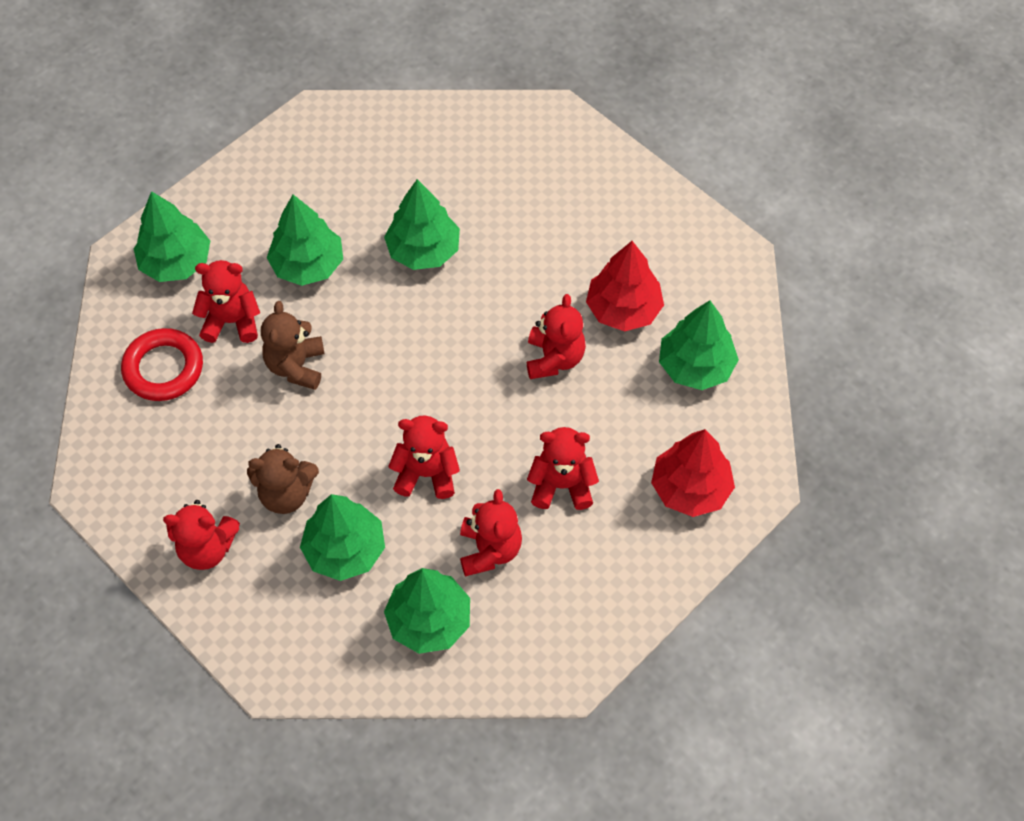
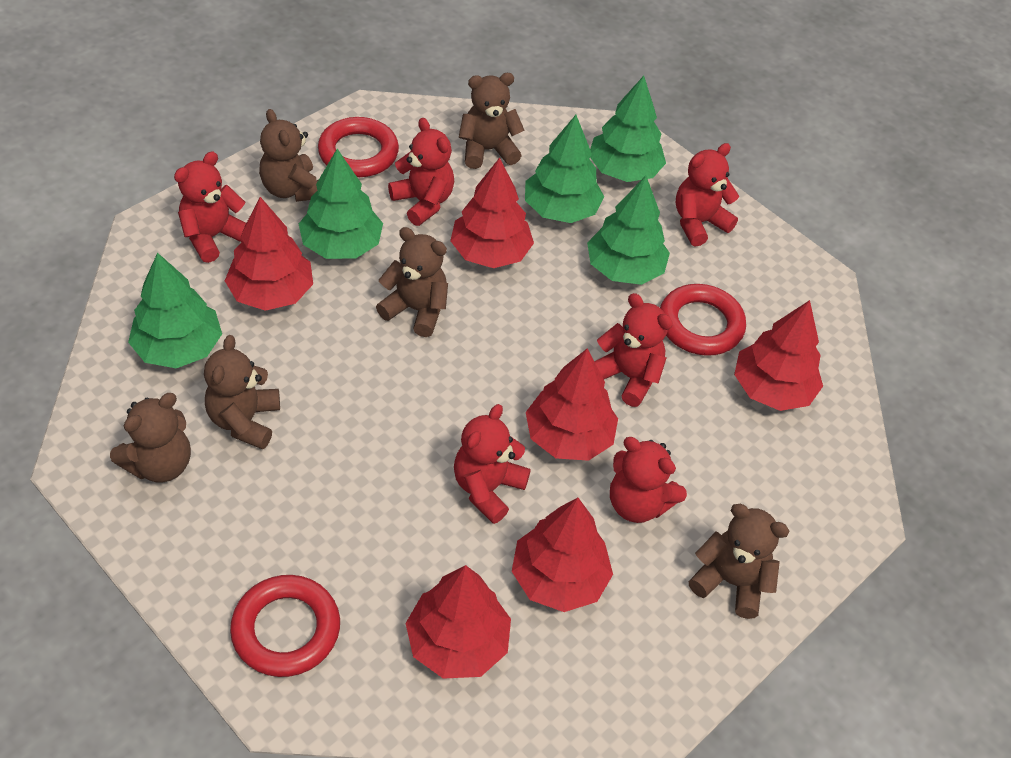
brown teddy bear: 2 -> 6
green tree: 6 -> 5
red ring: 1 -> 3
red tree: 2 -> 6

